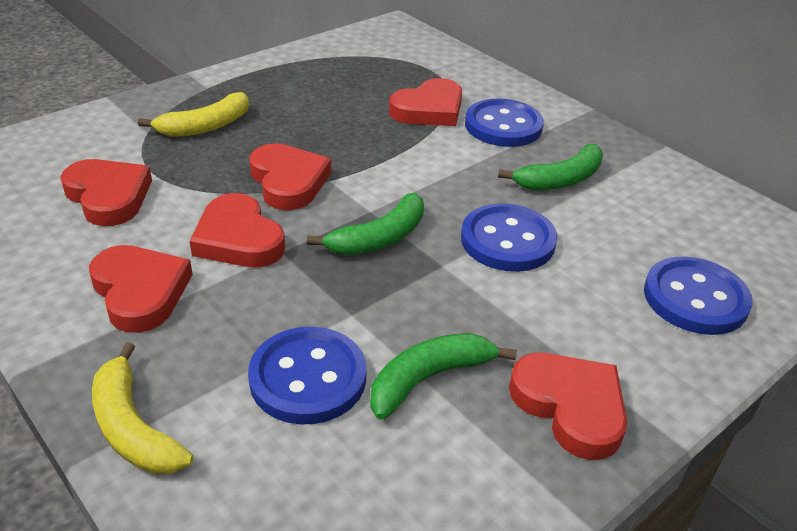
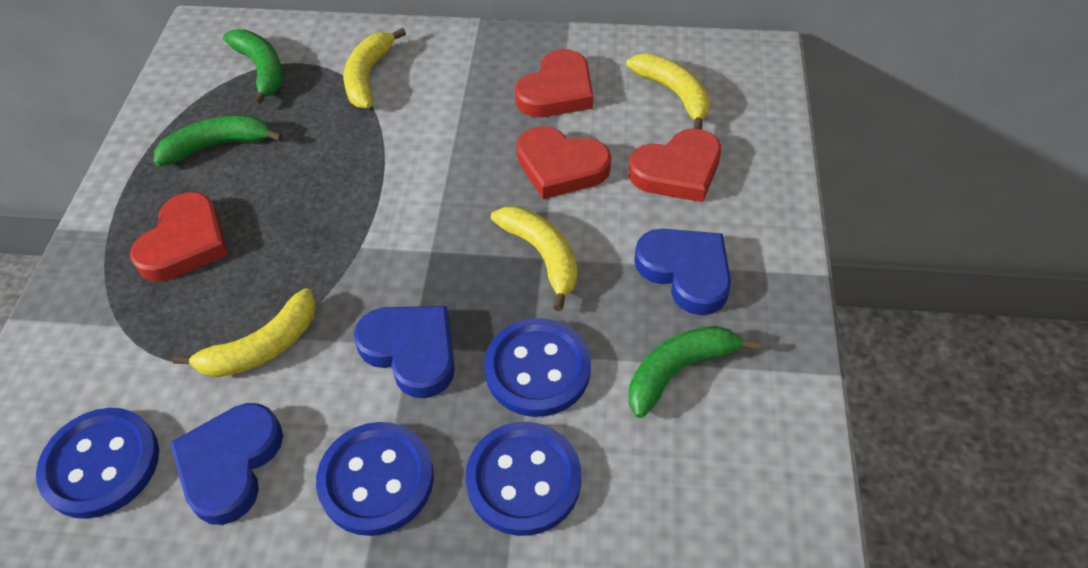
blue heart: 0 -> 3
red heart: 6 -> 4
yellow banana: 2 -> 4

